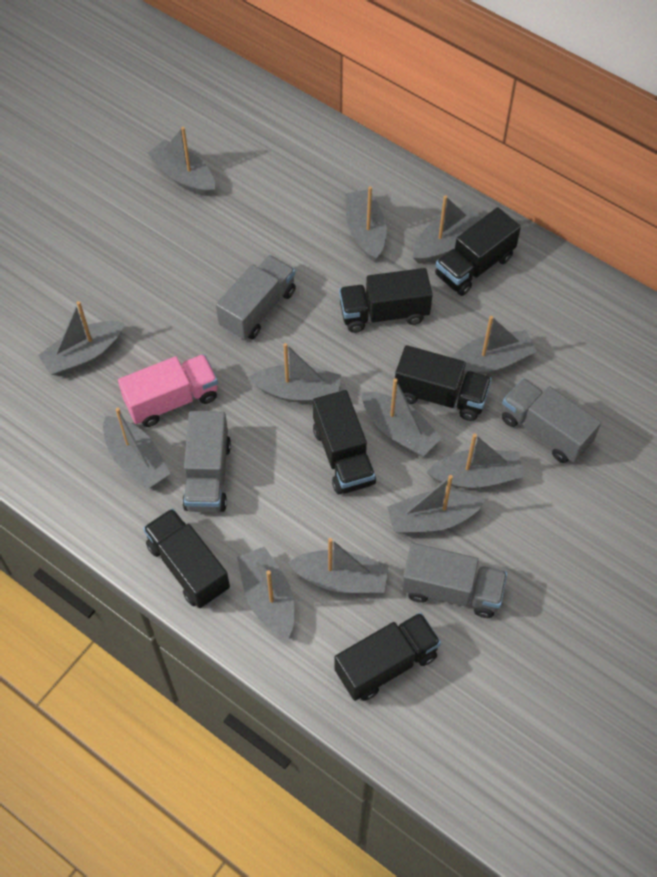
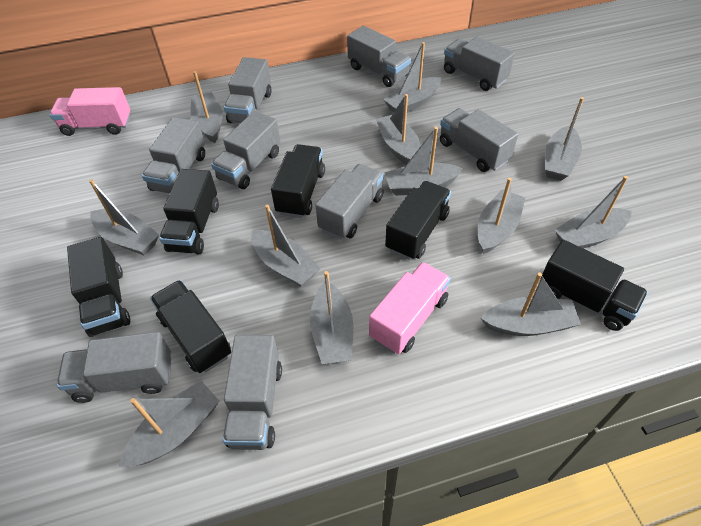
grey truck: 4 -> 9
pink truck: 1 -> 2

